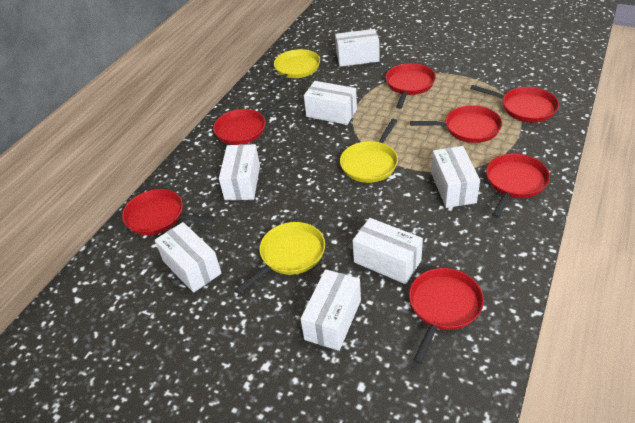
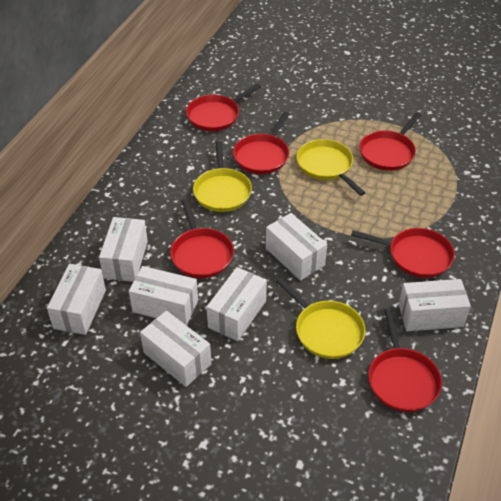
red pan: 7 -> 6

